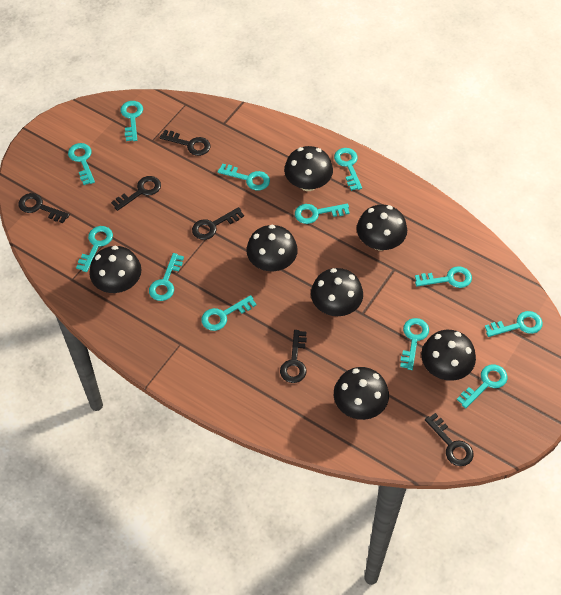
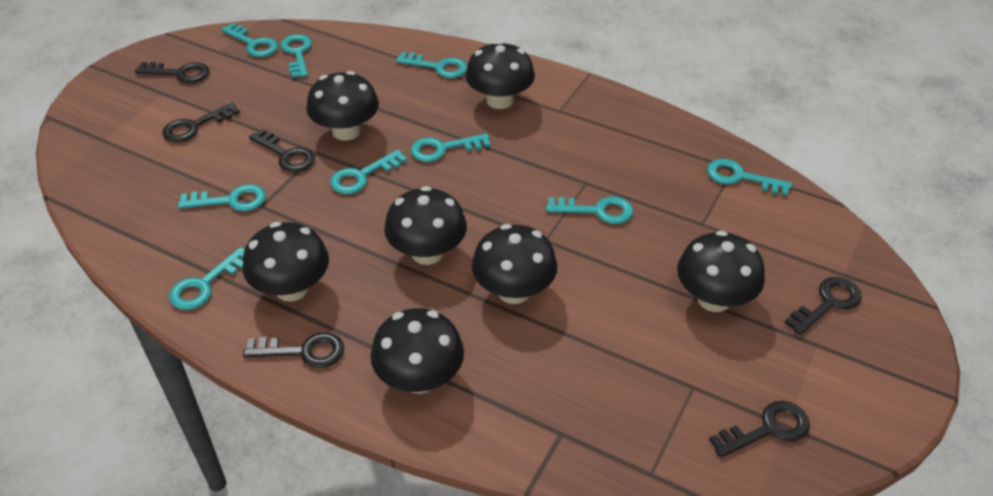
turquoise key: 12 -> 9

